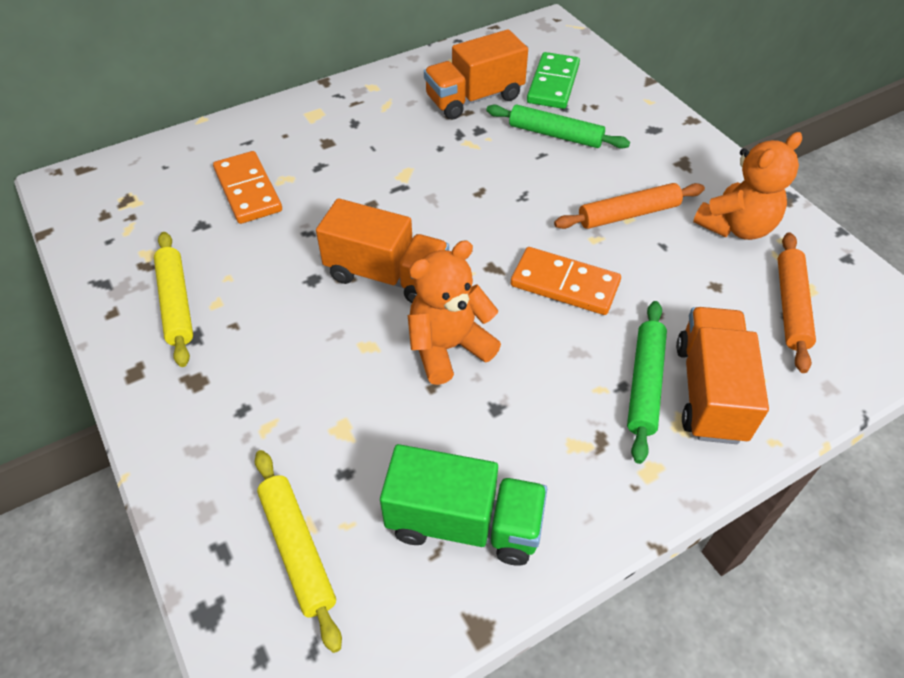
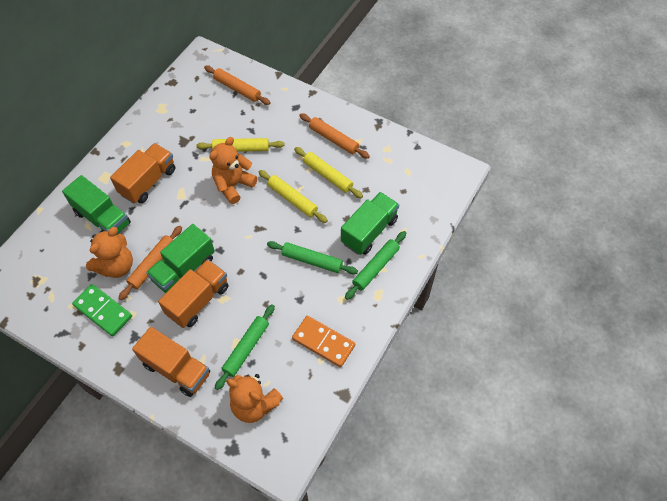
green rolling pin: 2 -> 3
green truck: 1 -> 3
orange domino: 2 -> 1
orange rolling pin: 2 -> 3
orange teddy bear: 2 -> 3
yellow rolling pin: 2 -> 3

